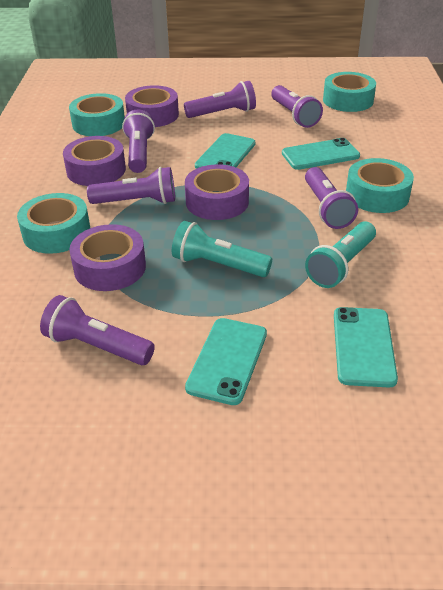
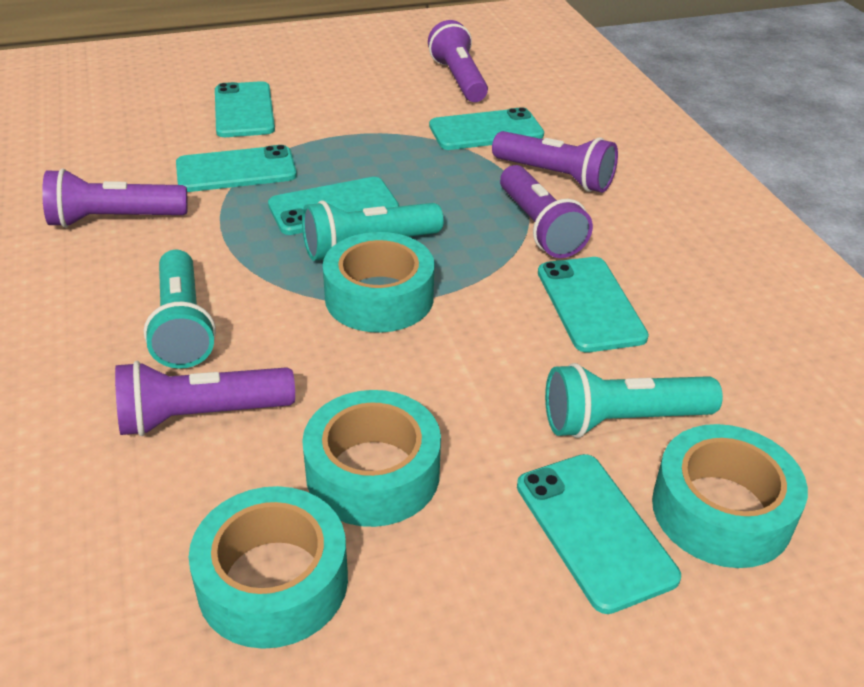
purple flashlight: 6 -> 5
purple tape: 4 -> 0
turquoise flashlight: 2 -> 3
turquoise phone: 4 -> 6

